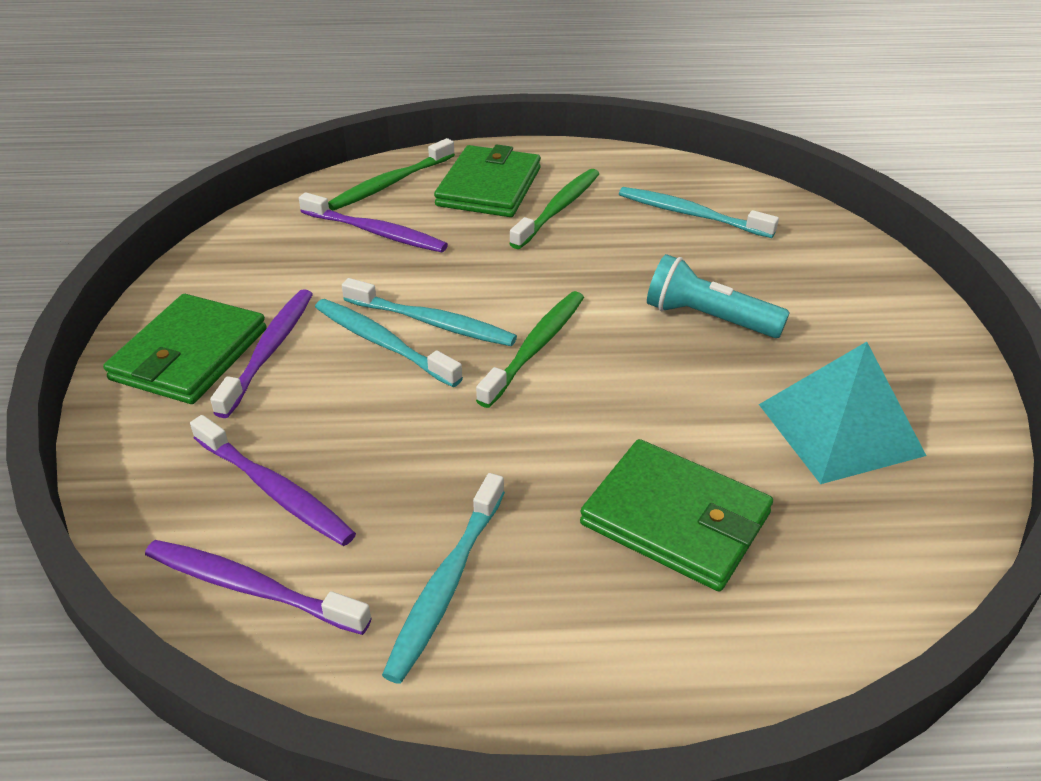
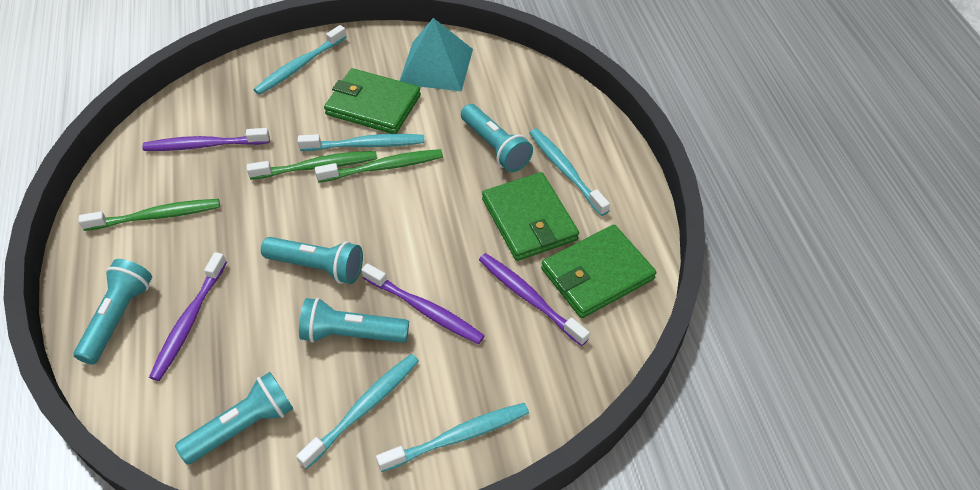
turquoise flashlight: 1 -> 5
turquoise toothbrush: 4 -> 5

